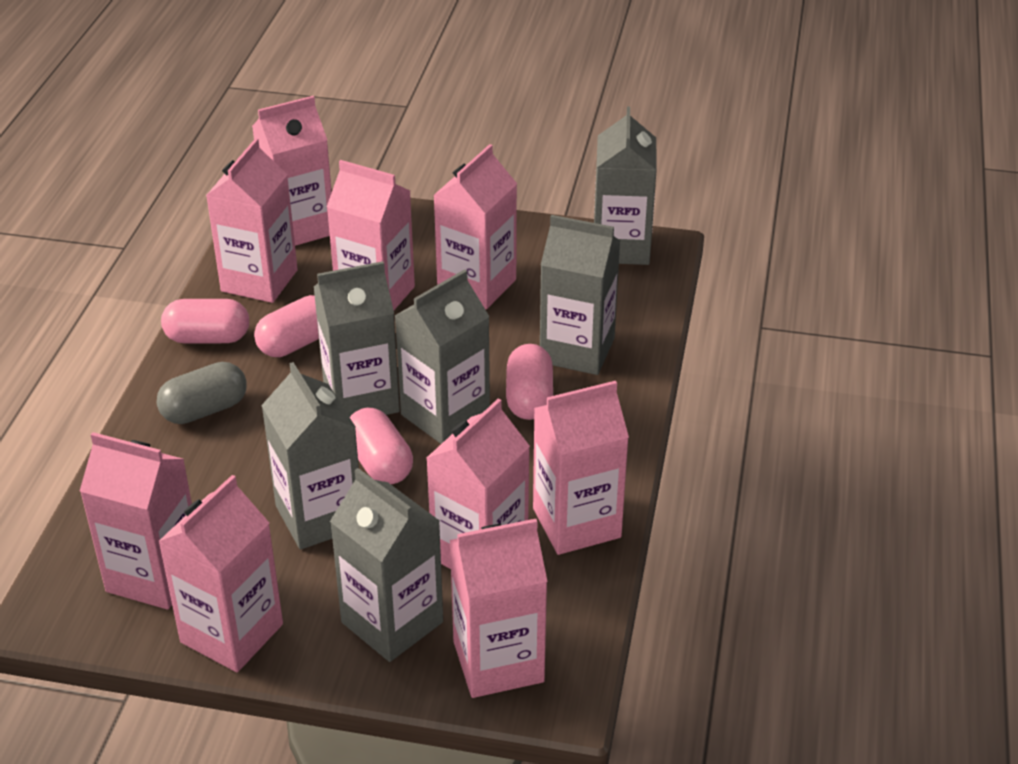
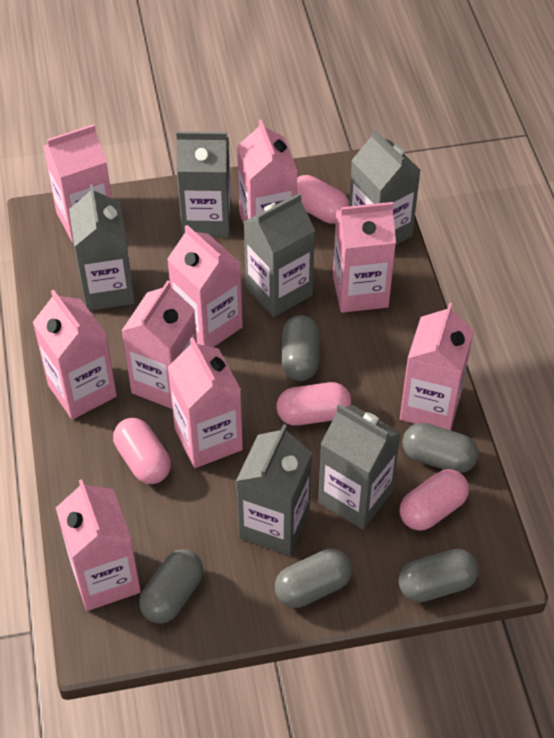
grey capsule: 1 -> 5

